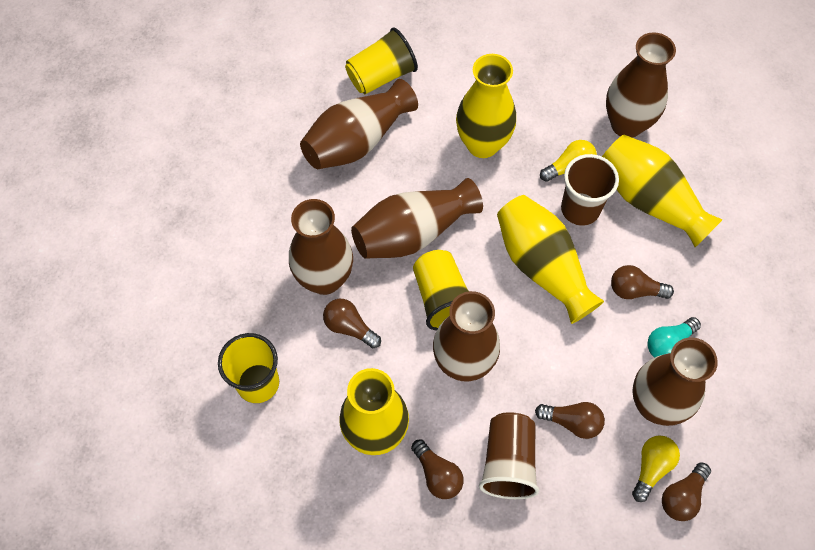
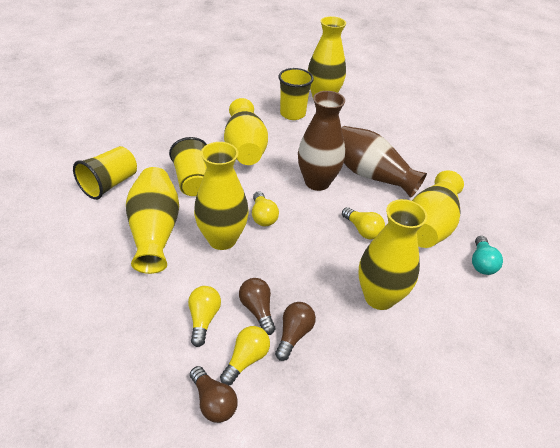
brown cup: 2 -> 0
brown light bulb: 5 -> 3
brown vase: 6 -> 2
yellow light bulb: 2 -> 4
yellow vase: 4 -> 6

